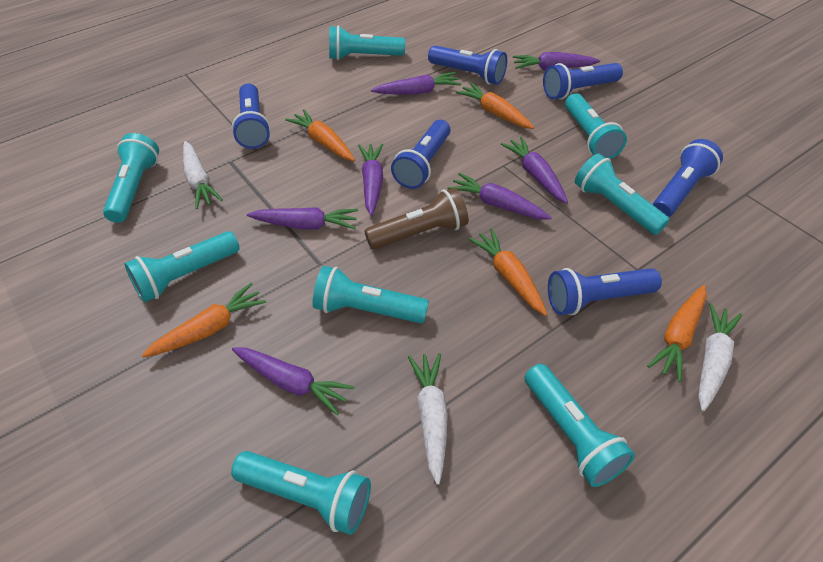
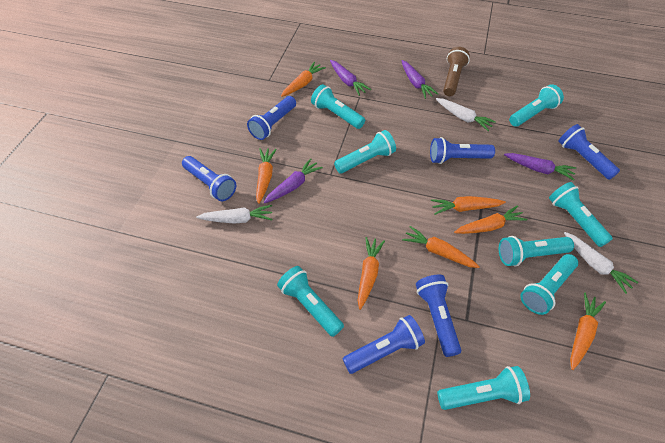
orange carrot: 5 -> 7
purple carrot: 7 -> 4

